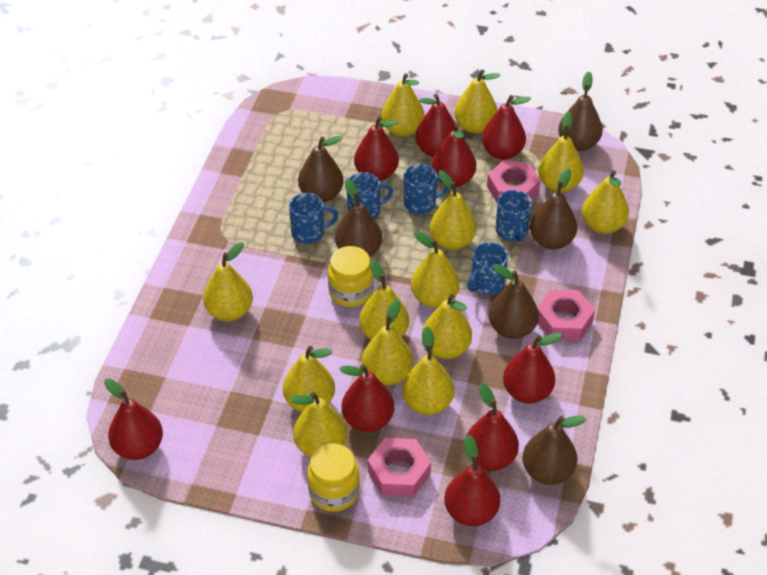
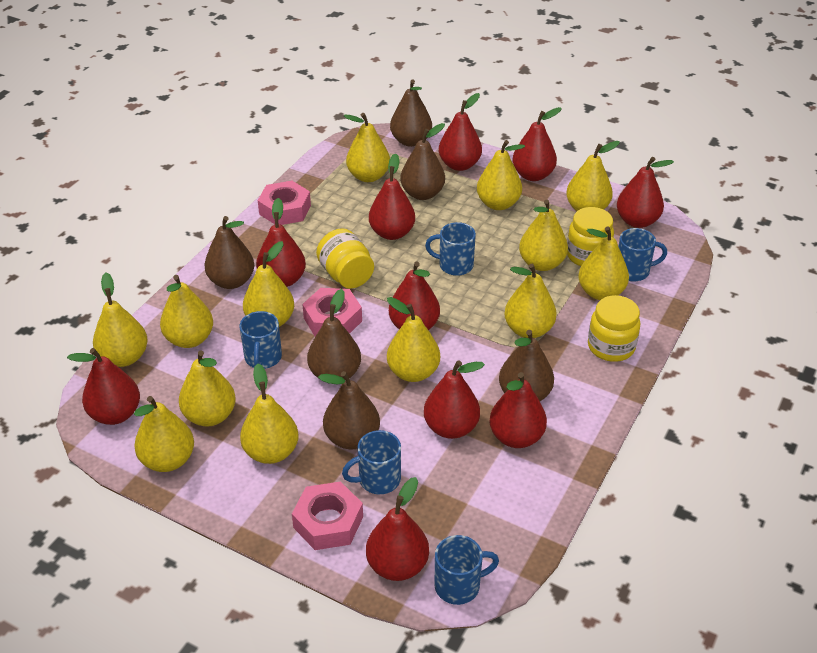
red pear: 9 -> 10
yellow jar: 2 -> 3

